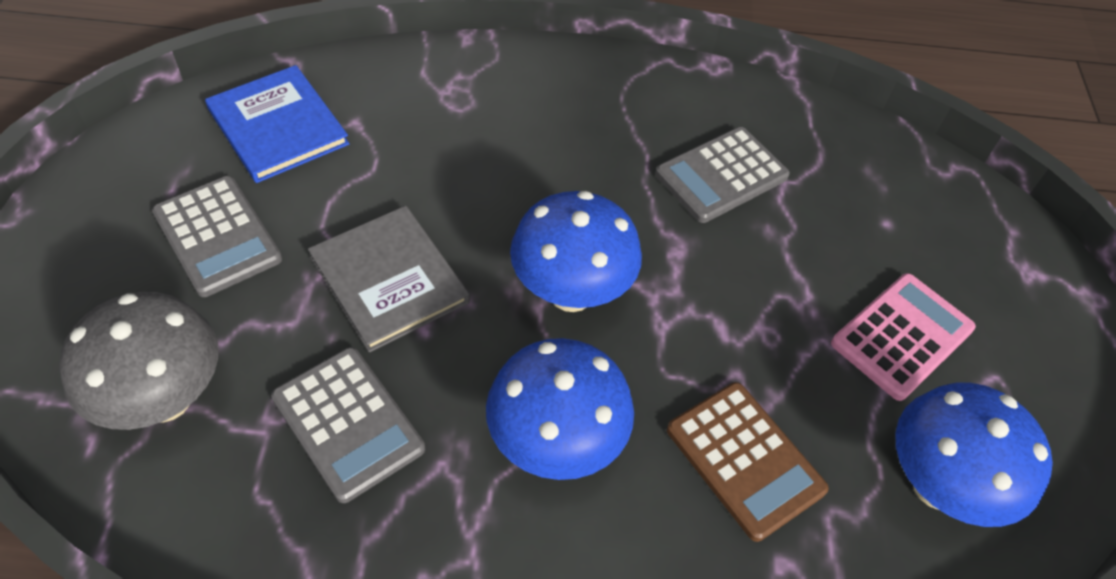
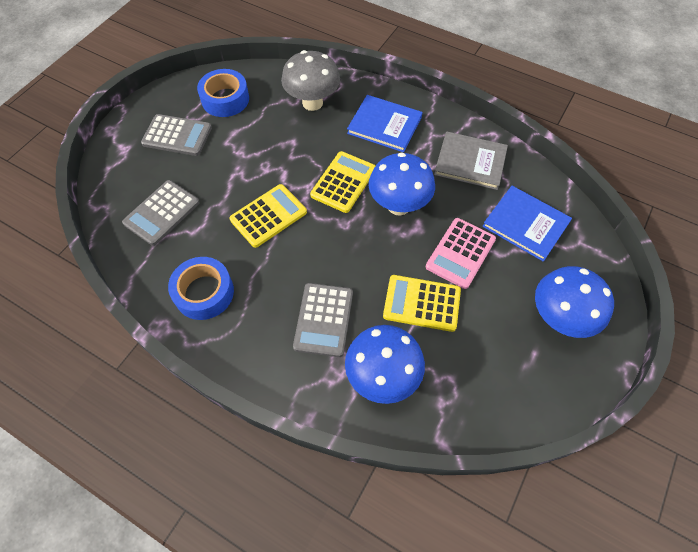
blue book: 1 -> 2
blue tape: 0 -> 2
brown calculator: 1 -> 0
yellow calculator: 0 -> 3

